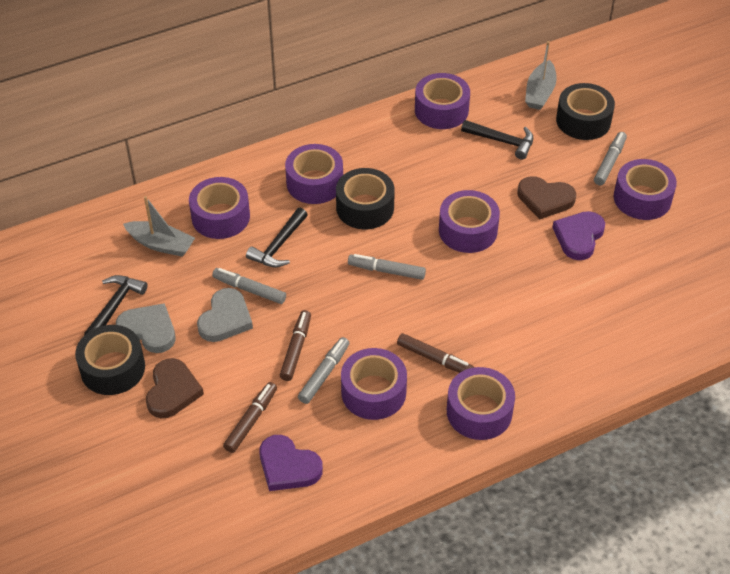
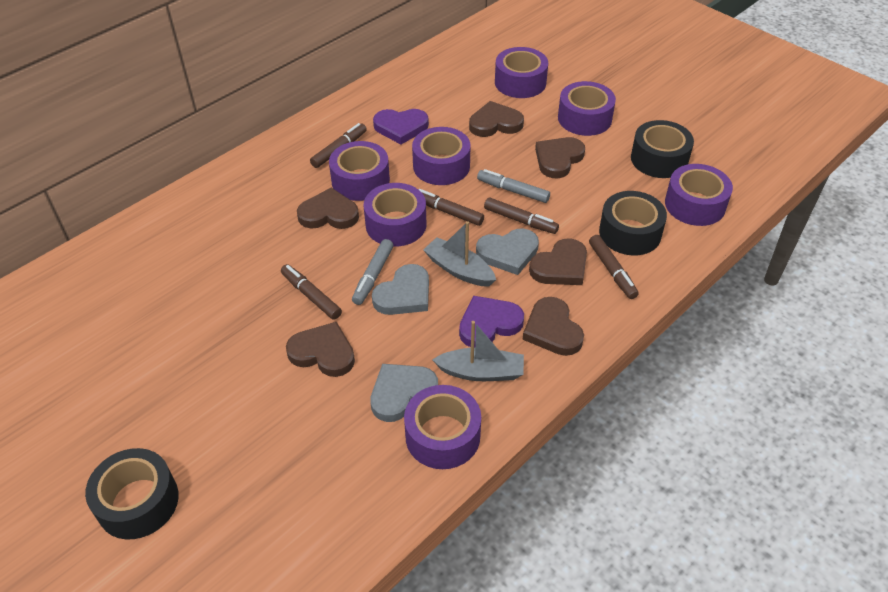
black hammer: 3 -> 0
brown heart: 2 -> 6
brown marker: 3 -> 5
grey heart: 2 -> 3
grey marker: 4 -> 2

